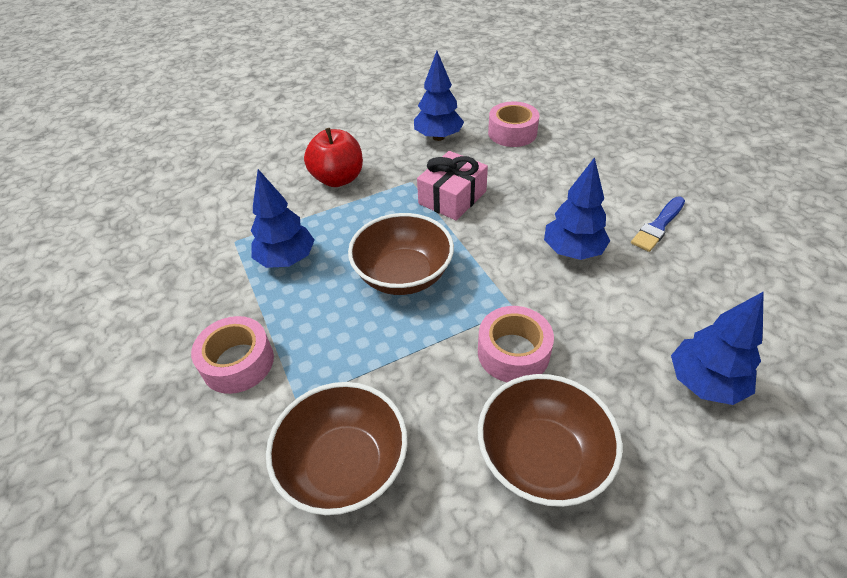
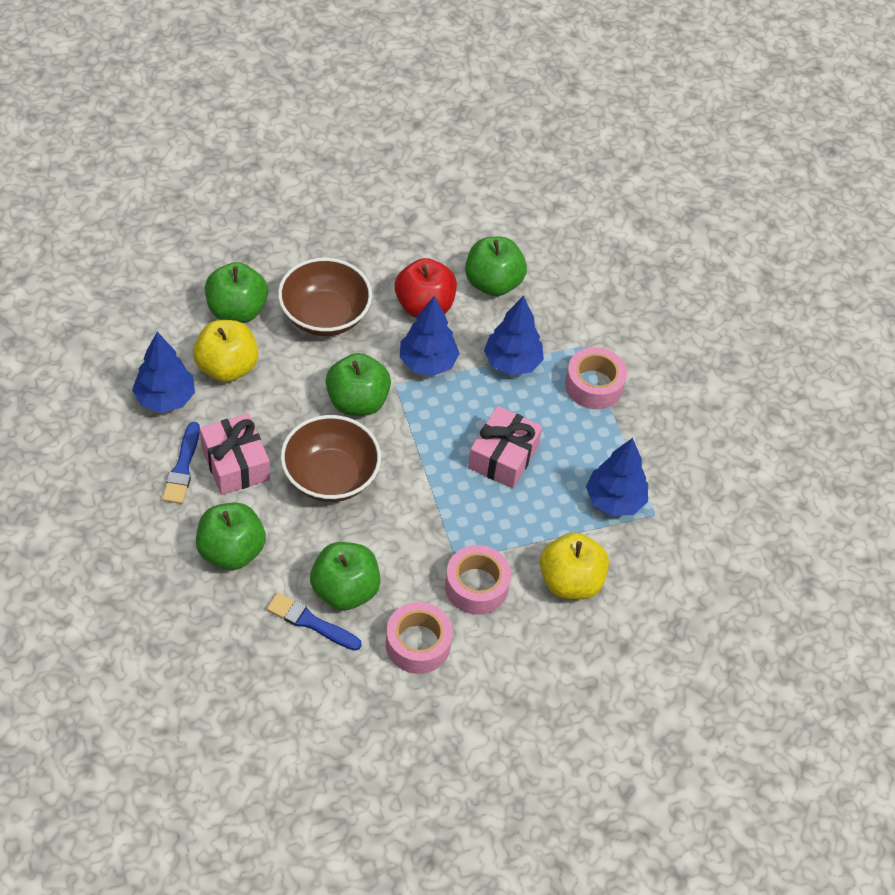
blue brush: 1 -> 2
brown bowl: 3 -> 2
green apple: 0 -> 5
pink gift: 1 -> 2
yellow apple: 0 -> 2

